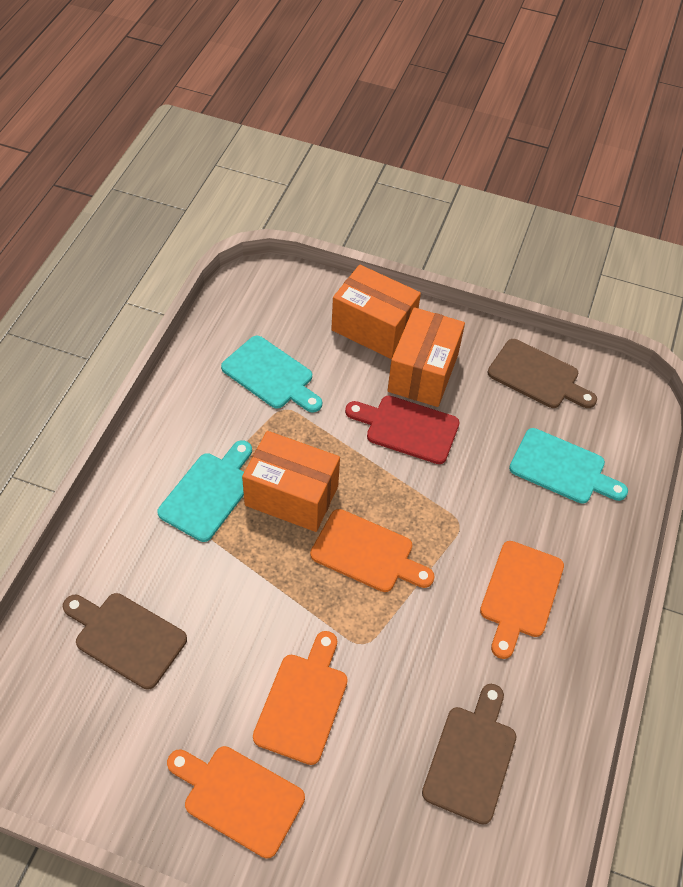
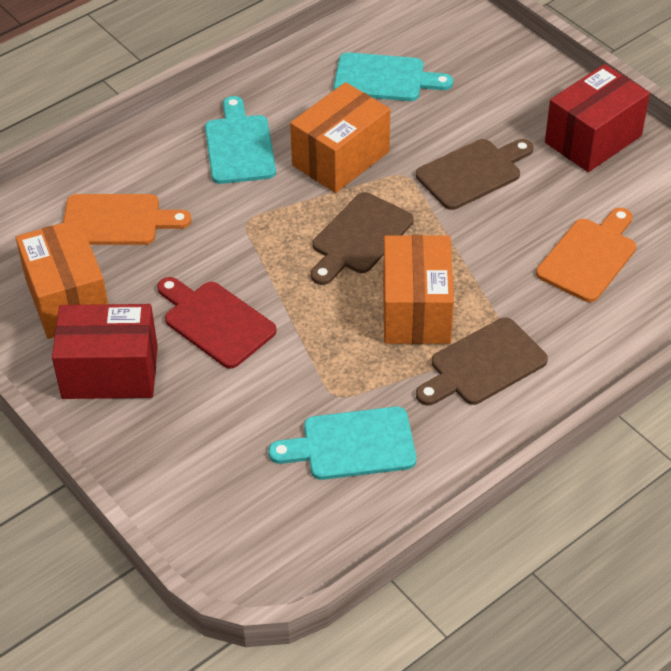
orange cutting board: 4 -> 2
red box: 0 -> 2

